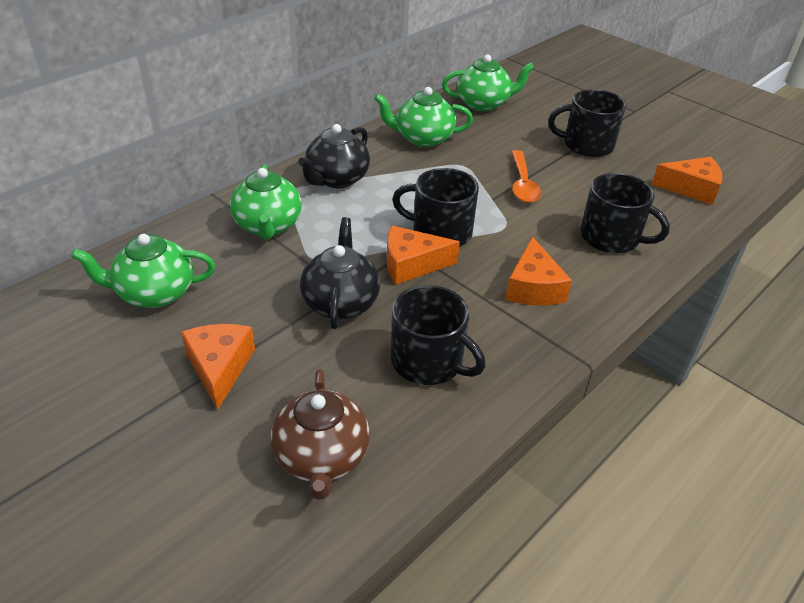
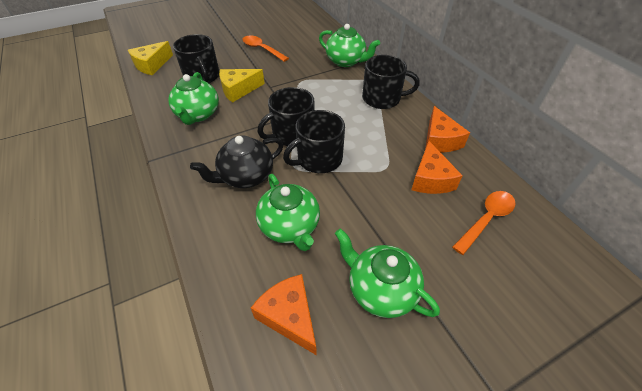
black teapot: 2 -> 1
brown teapot: 1 -> 0
orange cheese: 4 -> 3
orange spoon: 1 -> 2
yellow cheese: 0 -> 2

